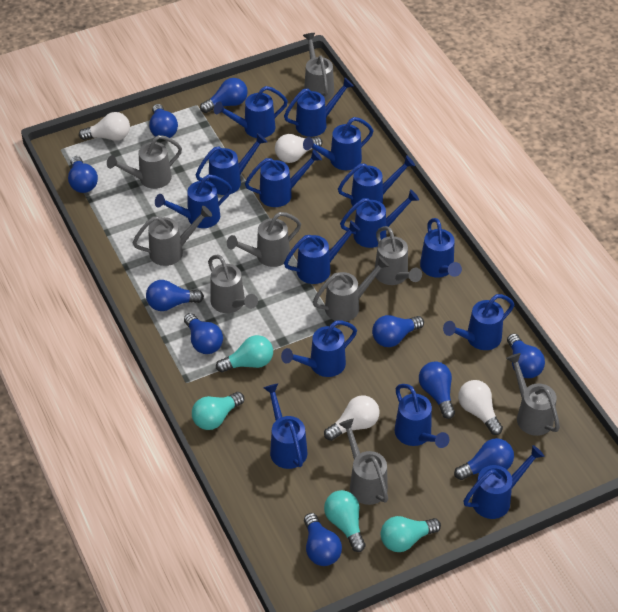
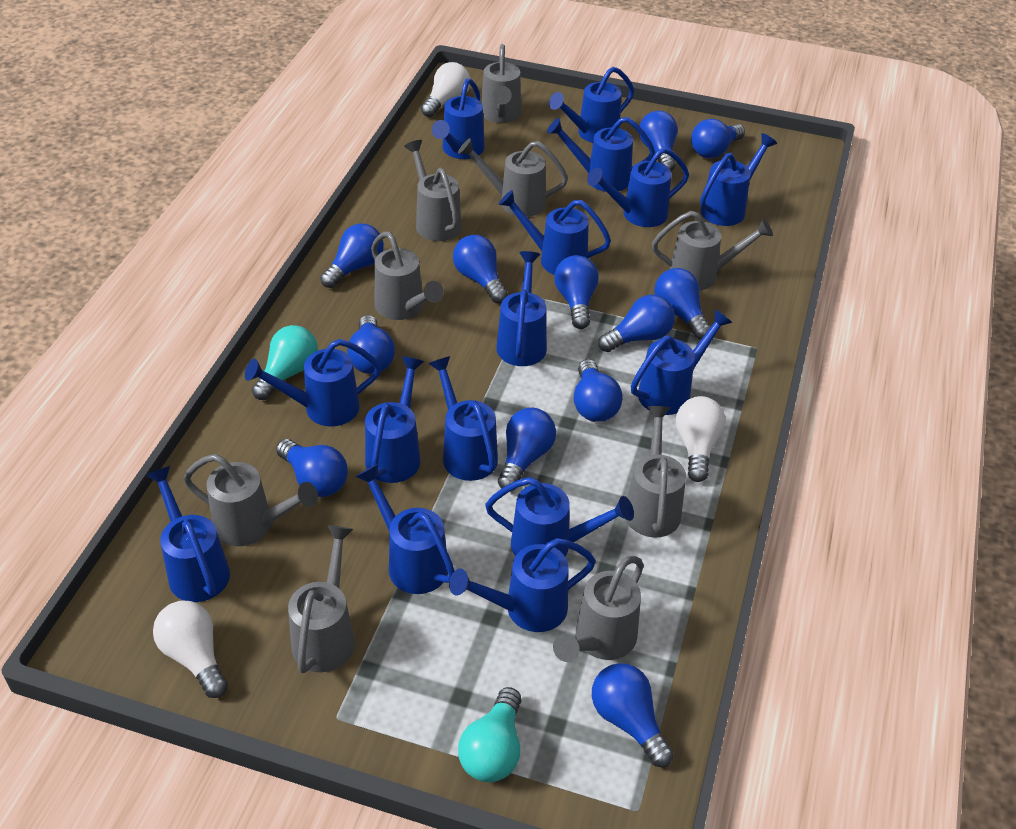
blue light bulb: 10 -> 12
turquoise light bulb: 4 -> 2
white light bulb: 4 -> 3

